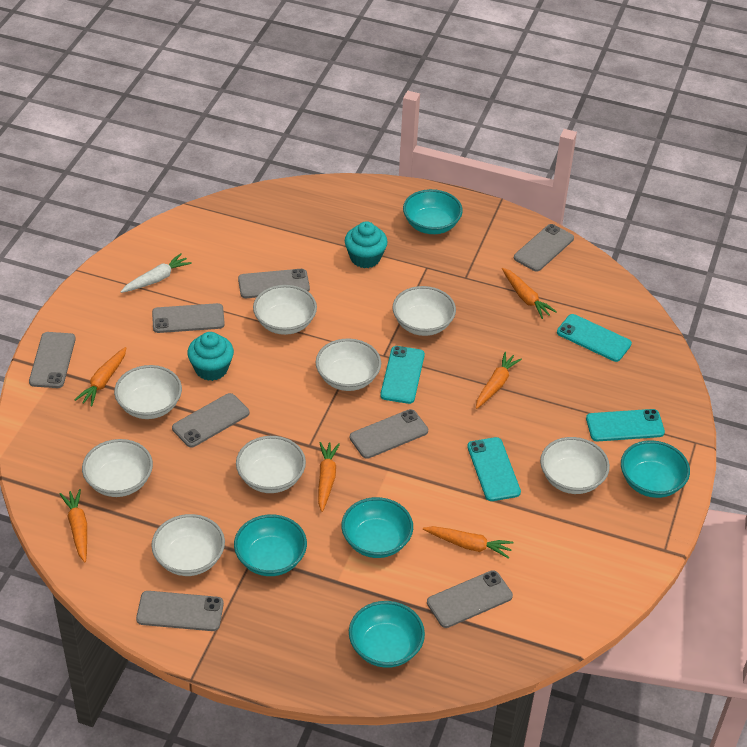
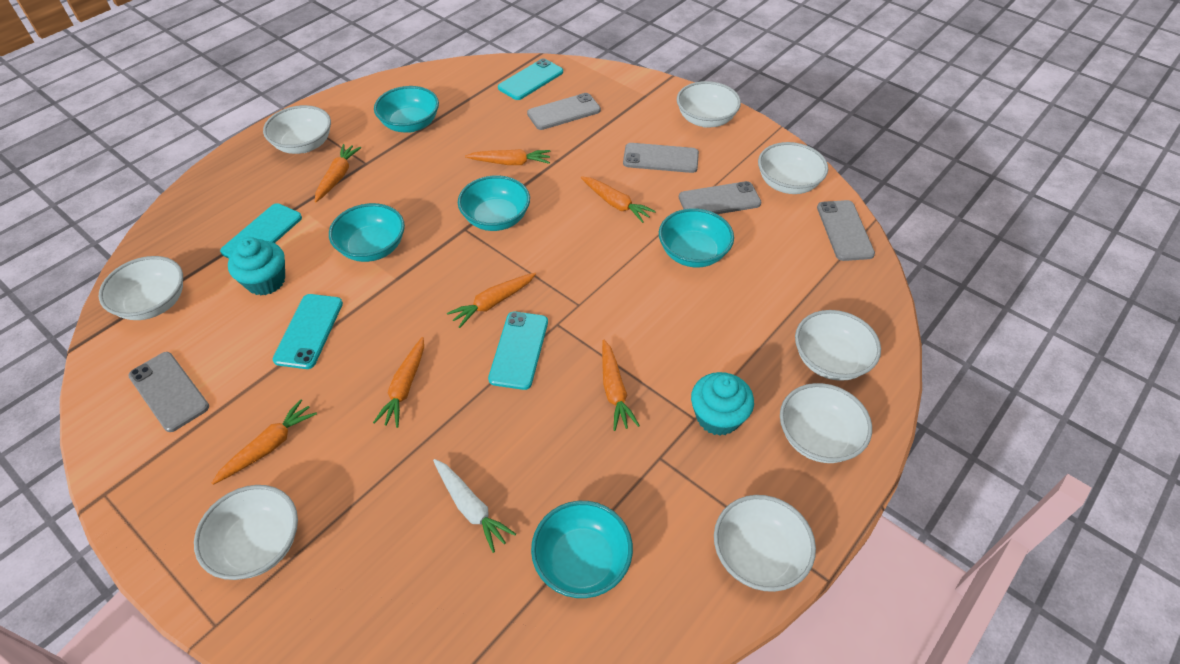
grey phone: 8 -> 5
orange carrot: 6 -> 7

